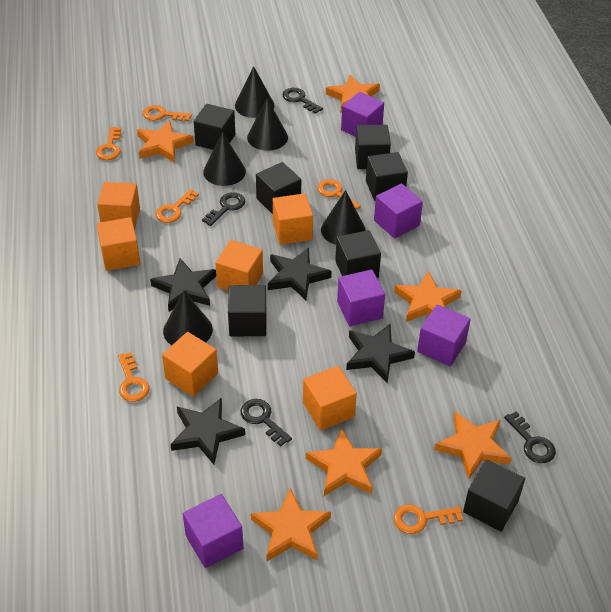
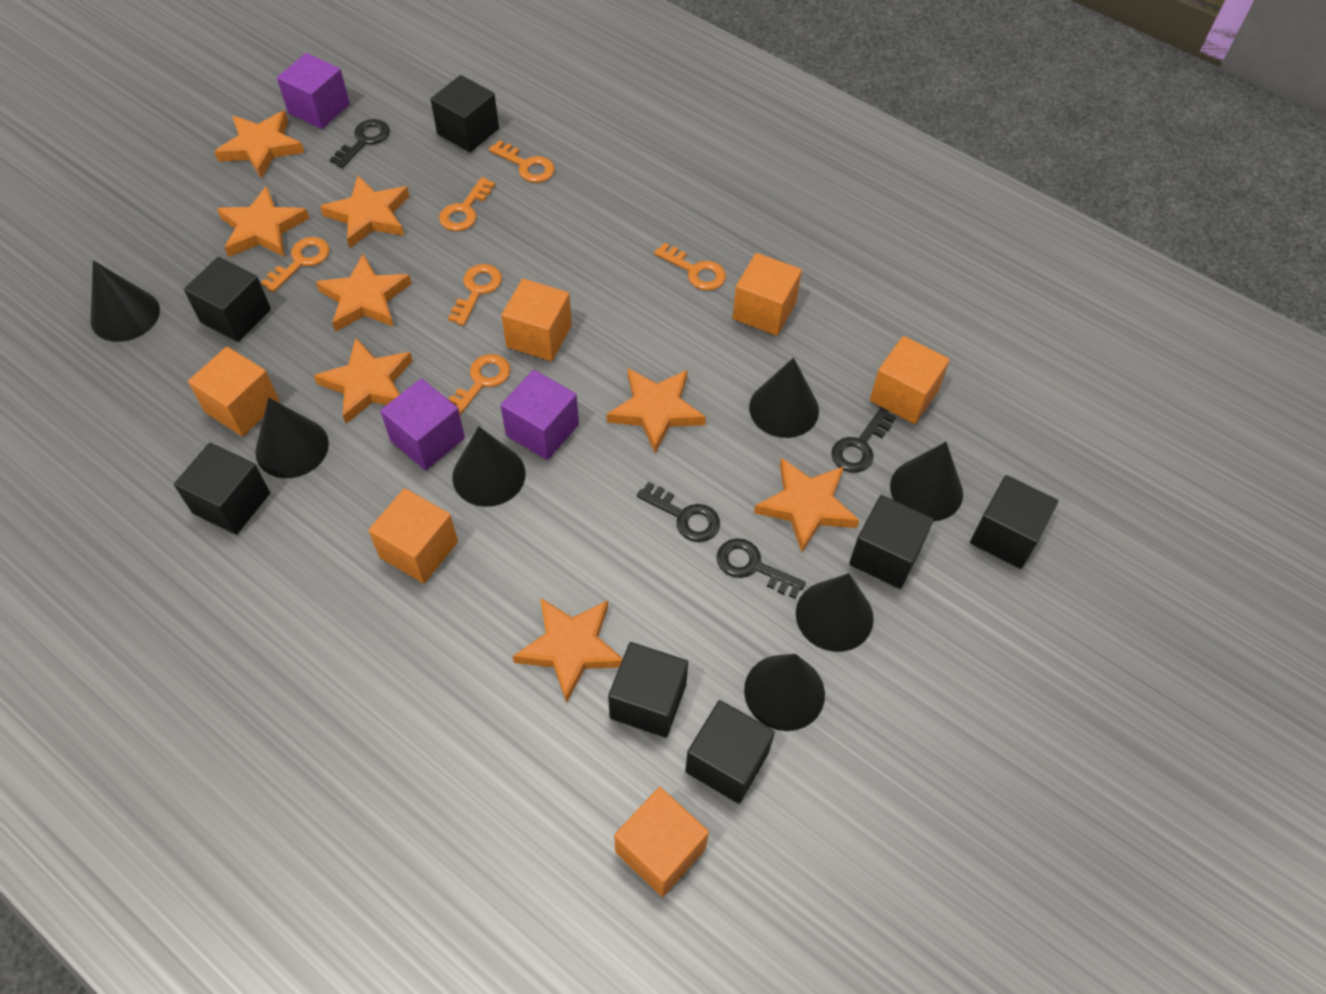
black cone: 5 -> 7
black star: 4 -> 0
orange star: 6 -> 8
purple cube: 5 -> 3

